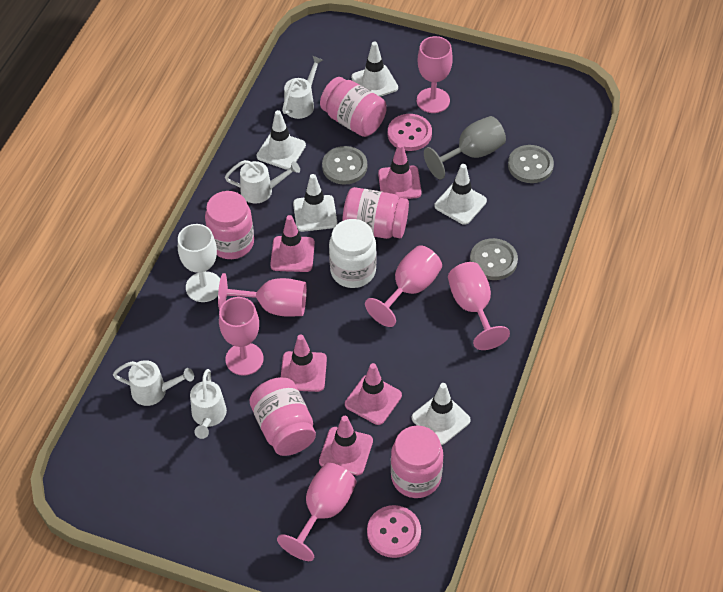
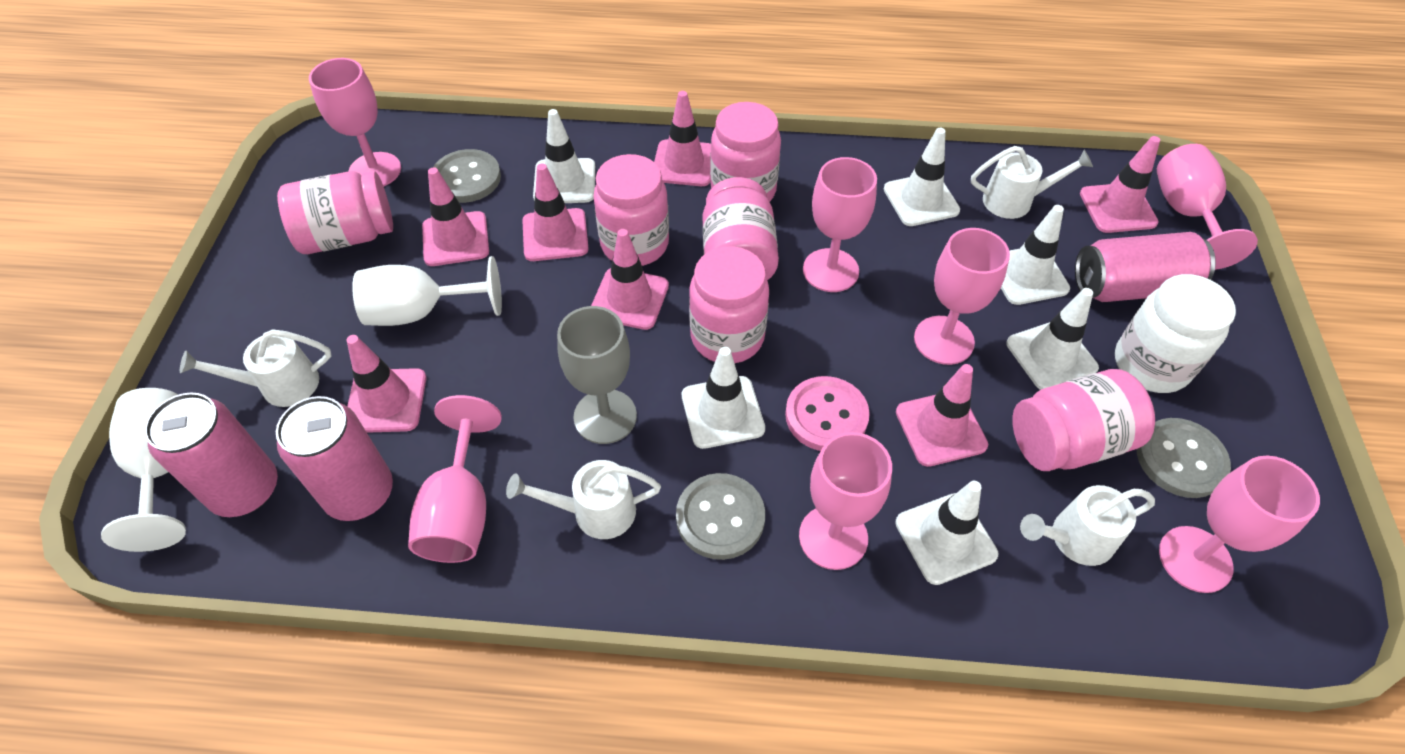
pink button: 2 -> 1
pink can: 0 -> 3
pink goblet: 6 -> 7
pink jar: 5 -> 6
pink traffic cone: 5 -> 7
white goblet: 1 -> 2
white traffic cone: 5 -> 6

